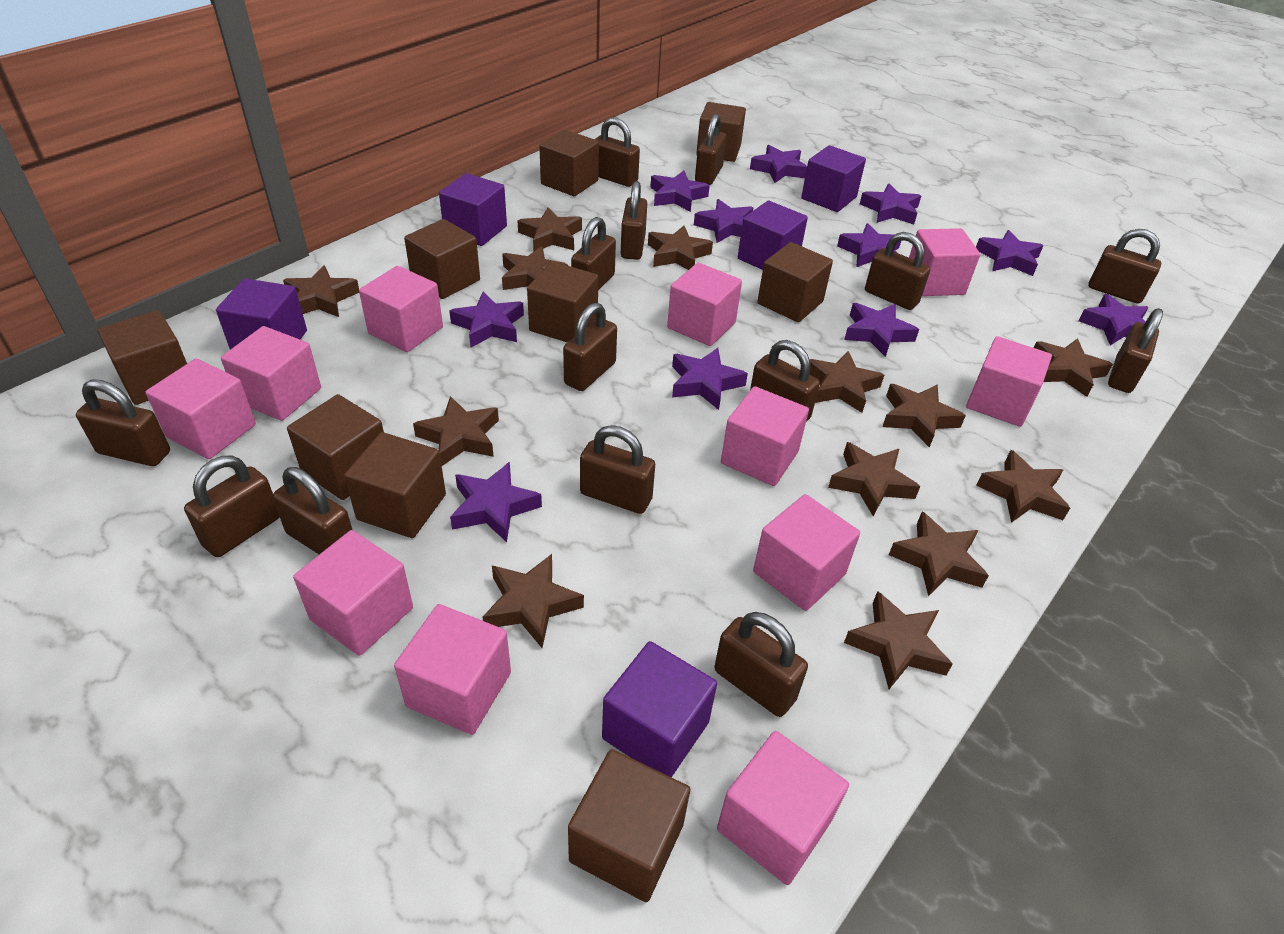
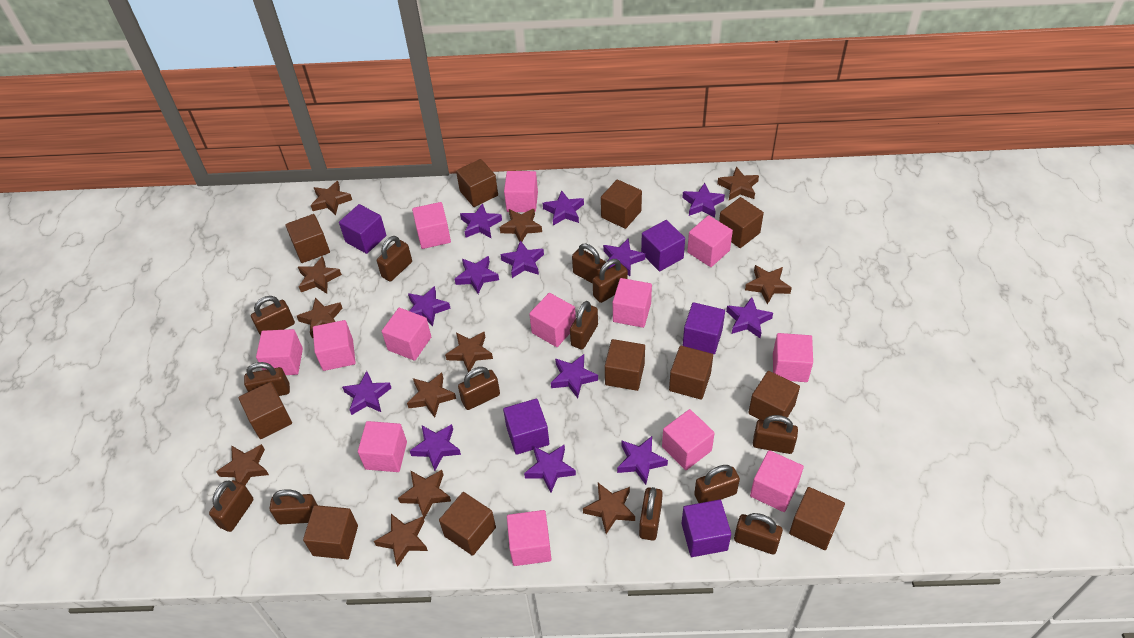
brown cube: 9 -> 11
brown padlock: 14 -> 13
brown star: 13 -> 12
pink cube: 11 -> 13
purple star: 11 -> 13

